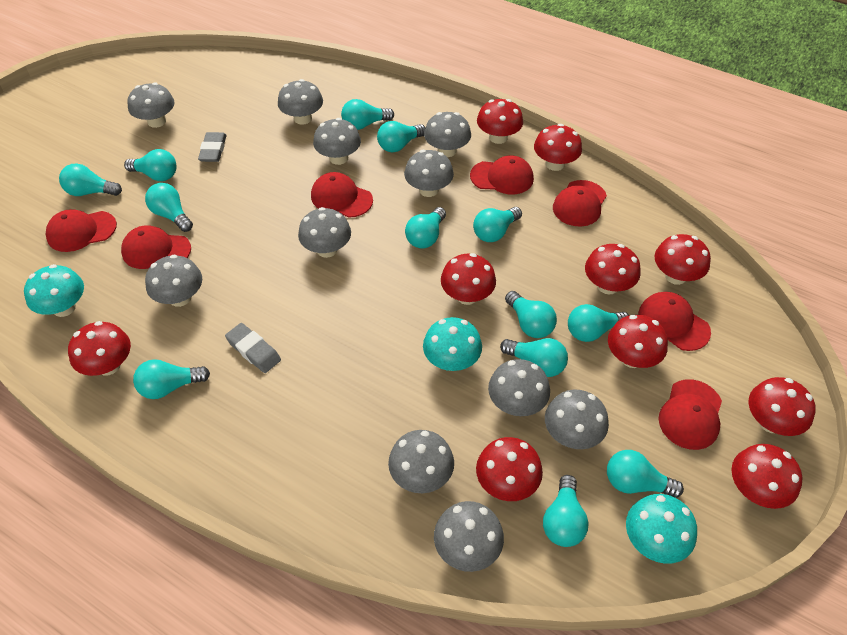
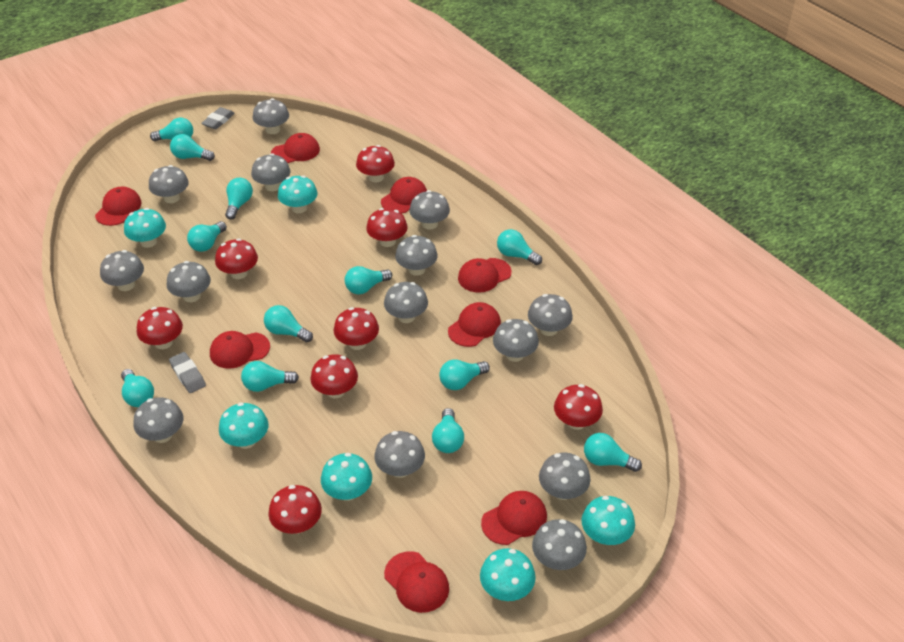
grey mushroom: 11 -> 14
red cap: 7 -> 8
red mushroom: 10 -> 8
turquoise light bulb: 13 -> 12
turquoise mushroom: 3 -> 6

